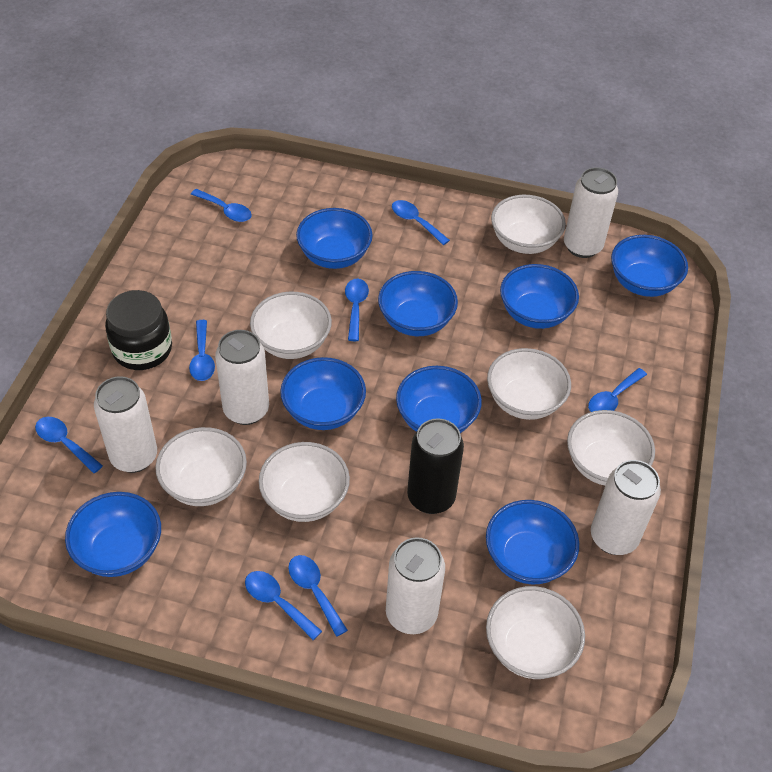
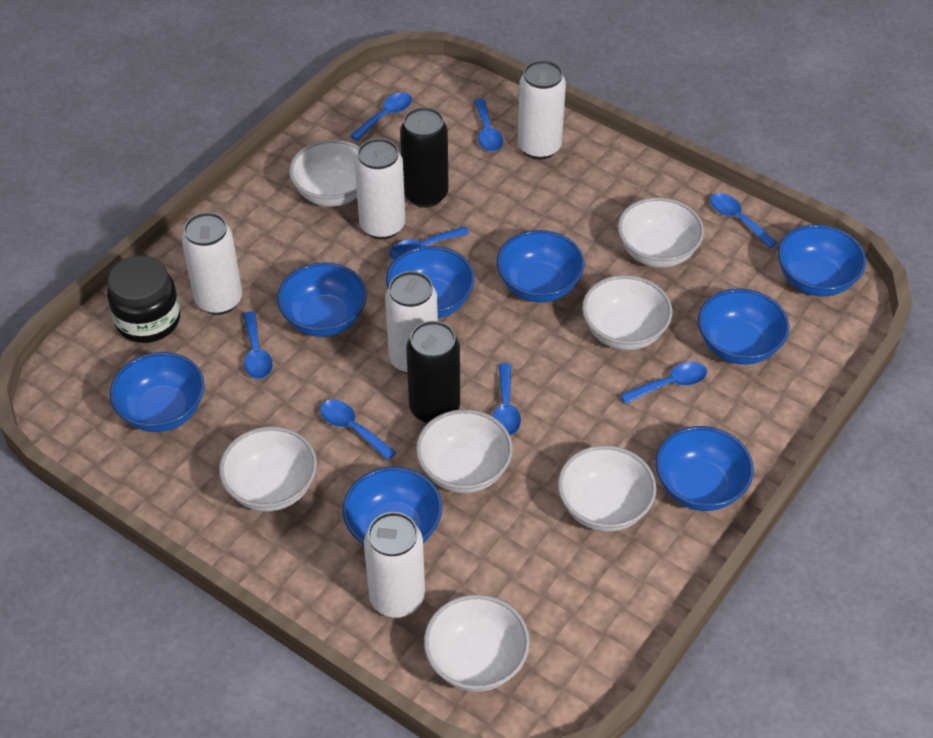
black can: 1 -> 2

